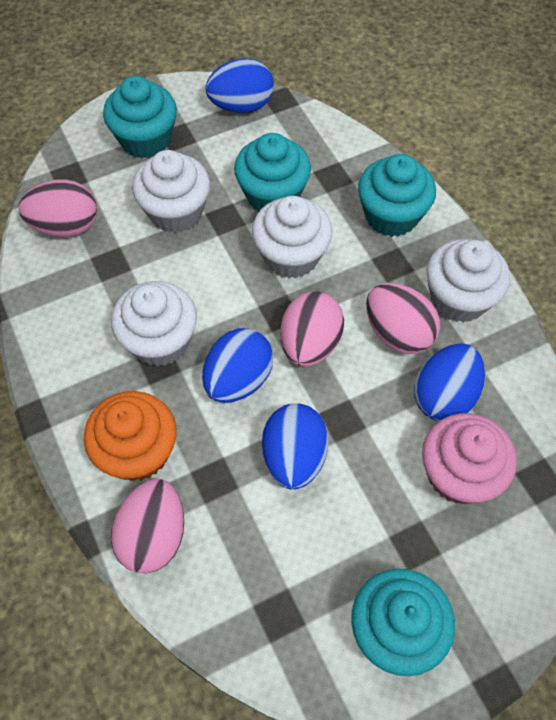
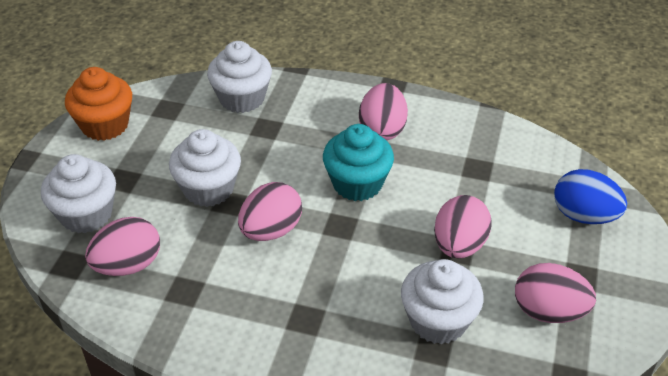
blue egg: 4 -> 1
pink cupcake: 1 -> 0
pink egg: 4 -> 5
turquoise cupcake: 4 -> 1

